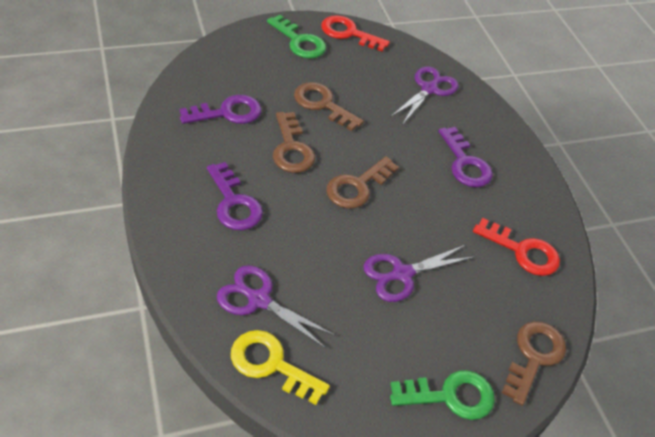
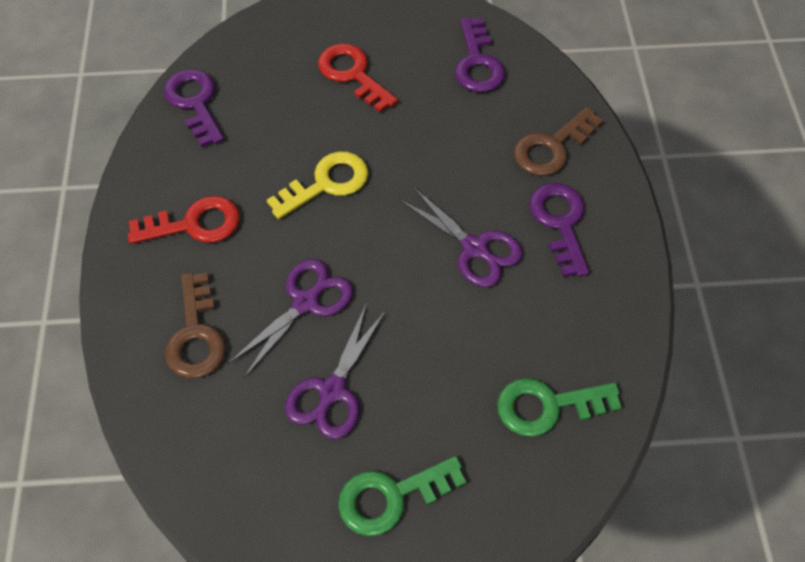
brown key: 4 -> 2

